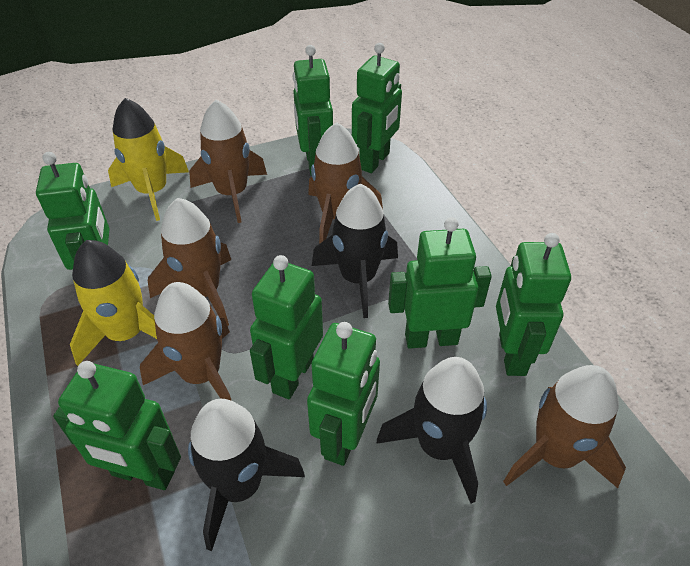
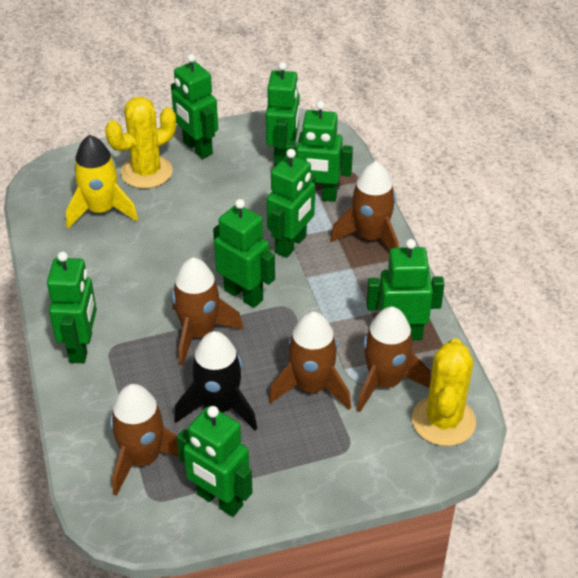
black rocket: 3 -> 1
yellow cactus: 0 -> 2
yellow rocket: 2 -> 1

